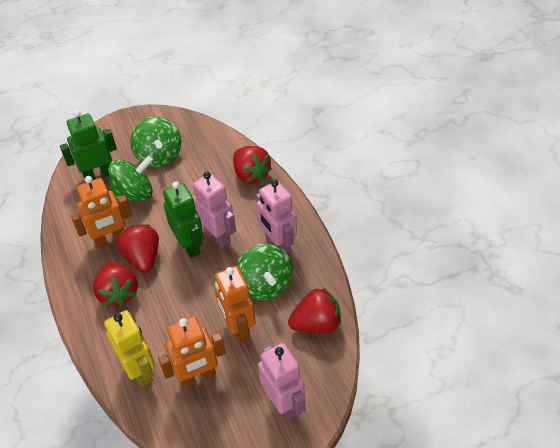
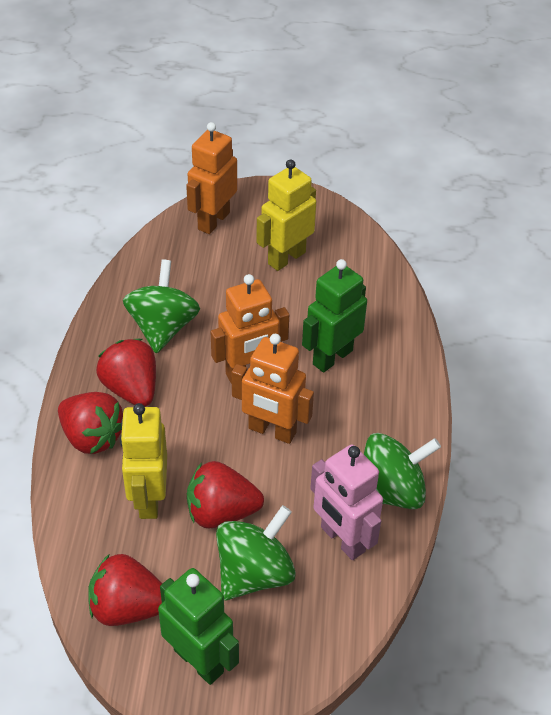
pink robot: 3 -> 1
yellow robot: 1 -> 2

